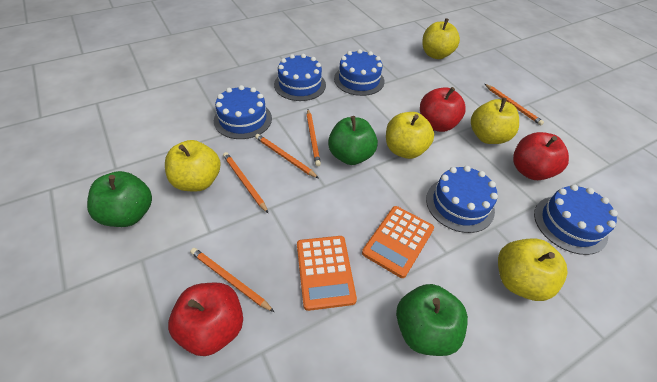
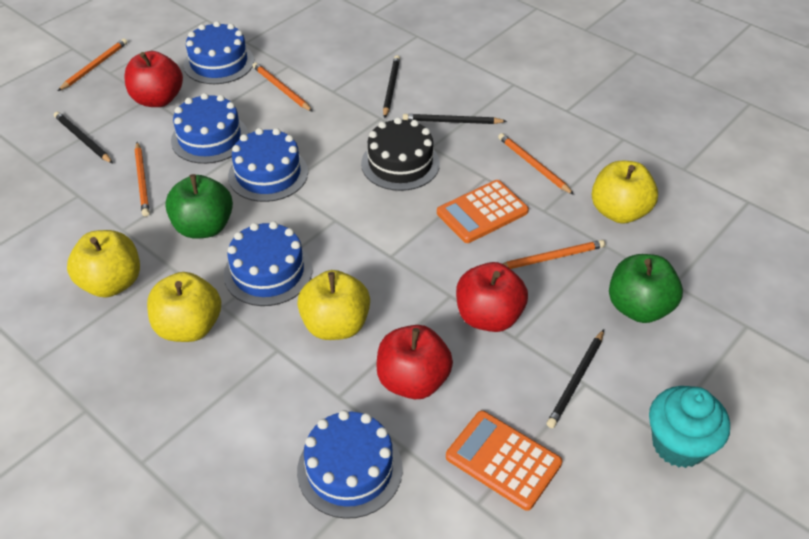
black cake: 0 -> 1
black pencil: 0 -> 4
green apple: 3 -> 2
turquoise cupcake: 0 -> 1
yellow apple: 5 -> 4

